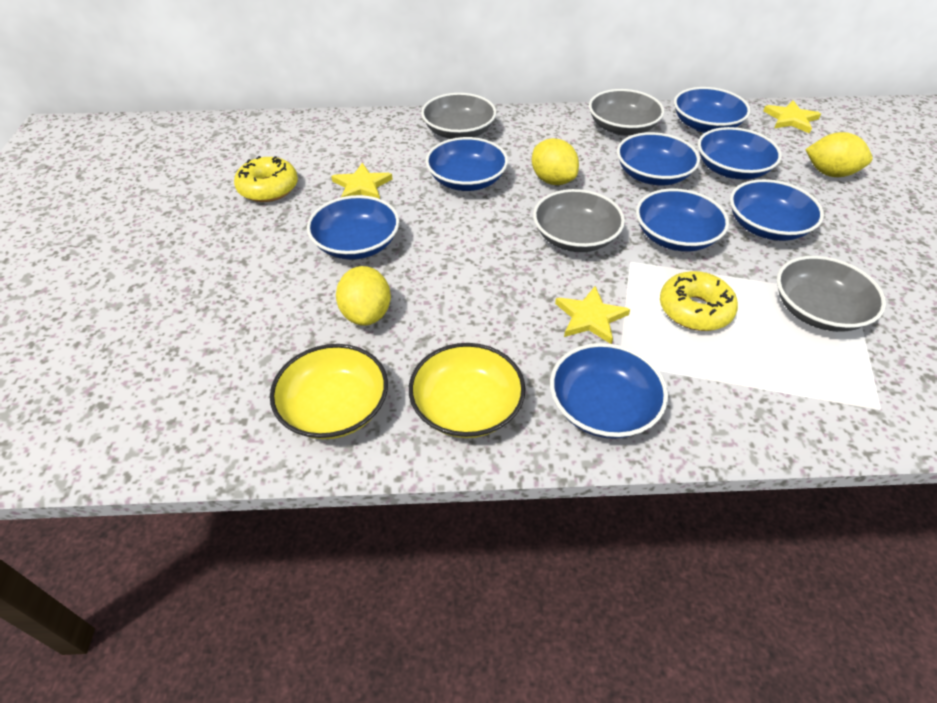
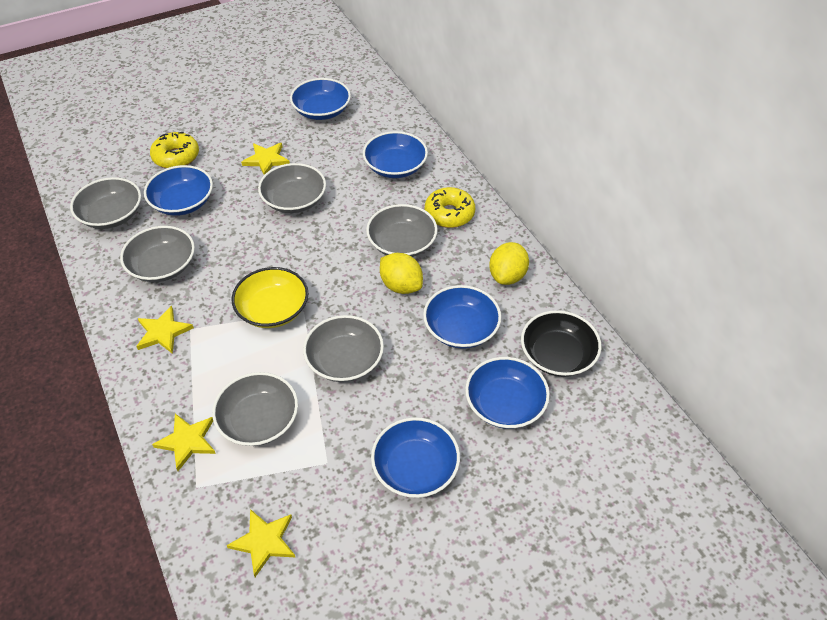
black bowl: 0 -> 1
blue bowl: 8 -> 6
grey bowl: 4 -> 6
yellow bowl: 2 -> 1
yellow lemon: 3 -> 2
yellow star: 3 -> 4

